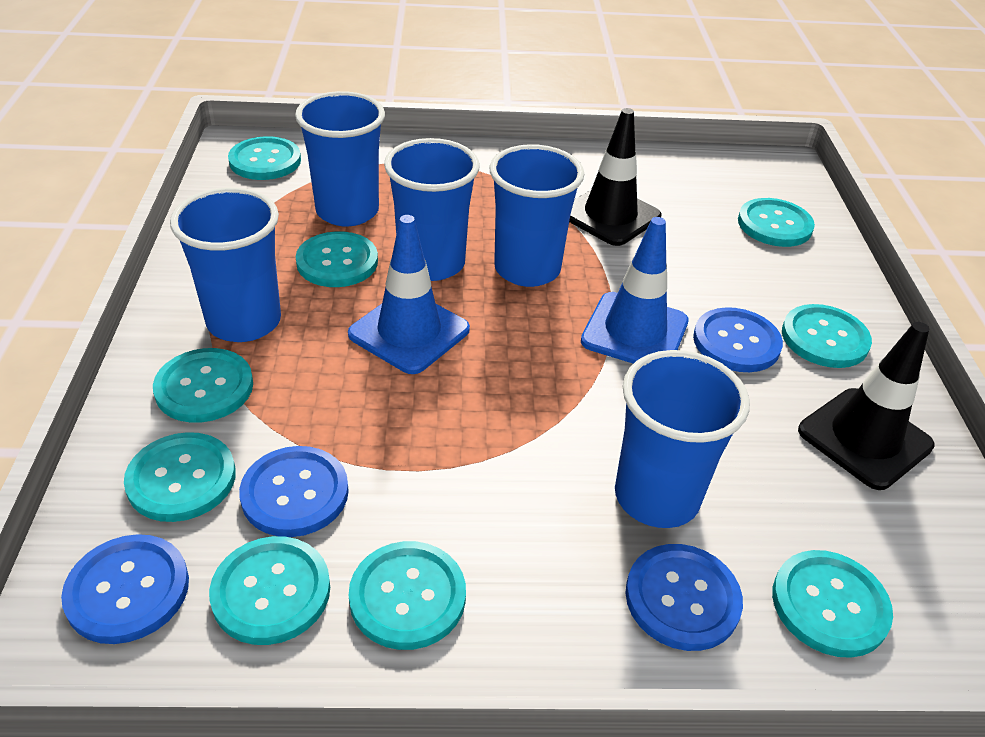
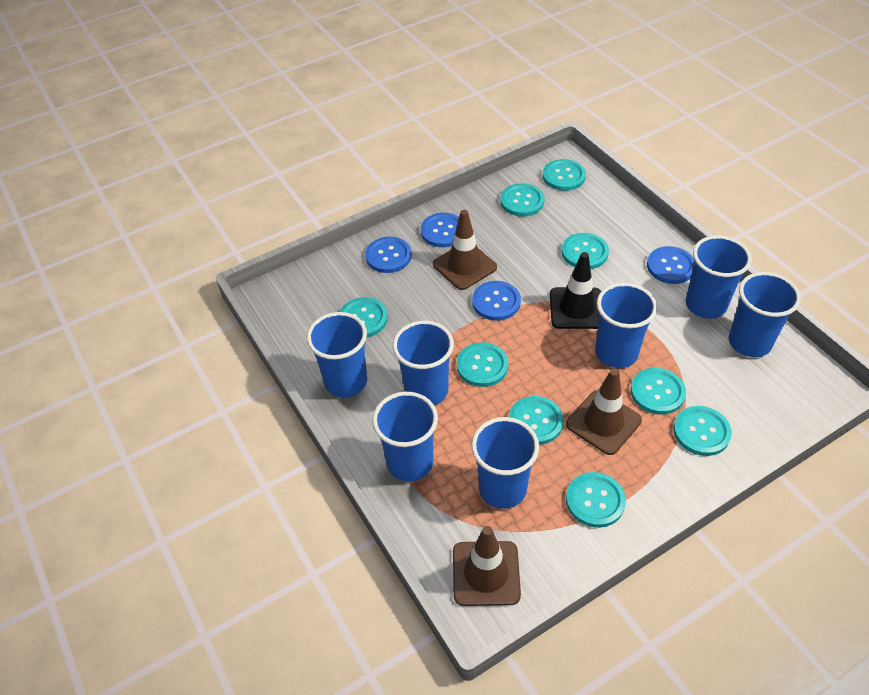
black traffic cone: 2 -> 1
blue cup: 5 -> 7
blue traffic cone: 2 -> 0
brown traffic cone: 0 -> 3

